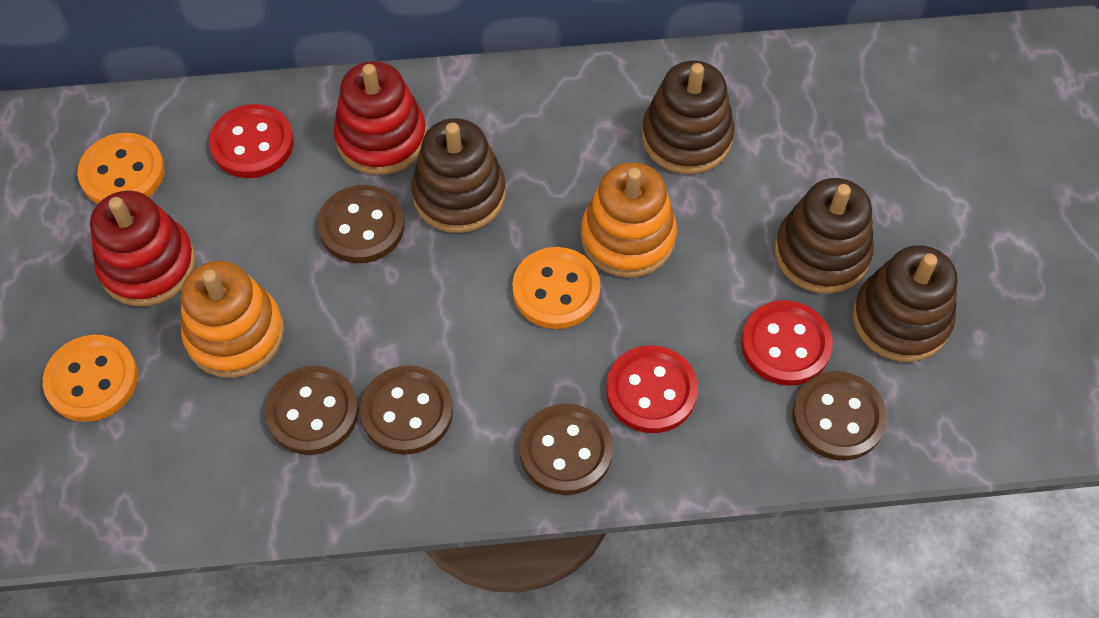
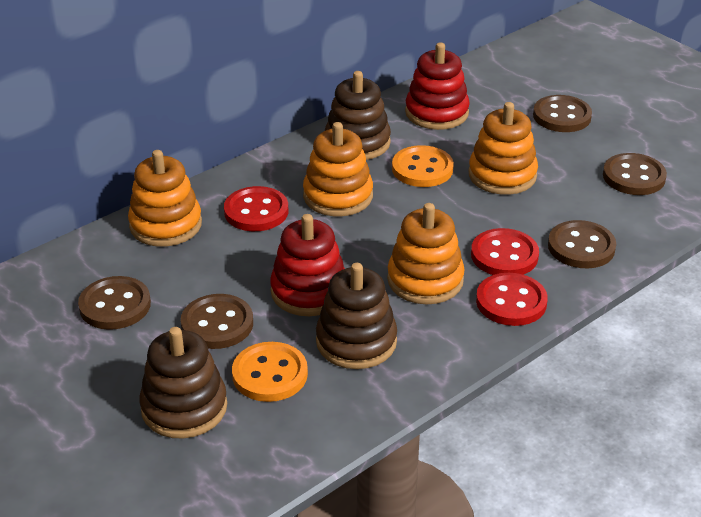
brown stacking toy: 4 -> 3
orange button: 3 -> 2
orange stacking toy: 2 -> 4

